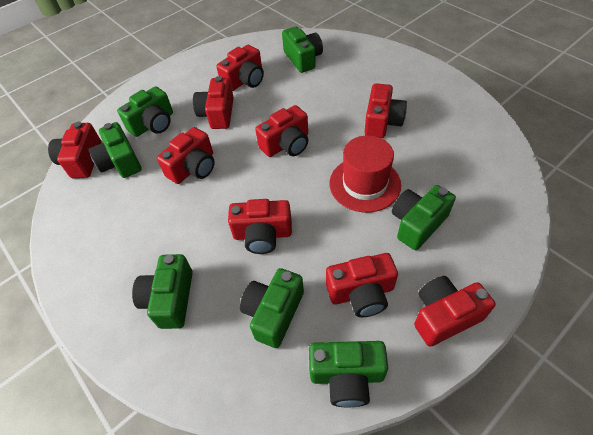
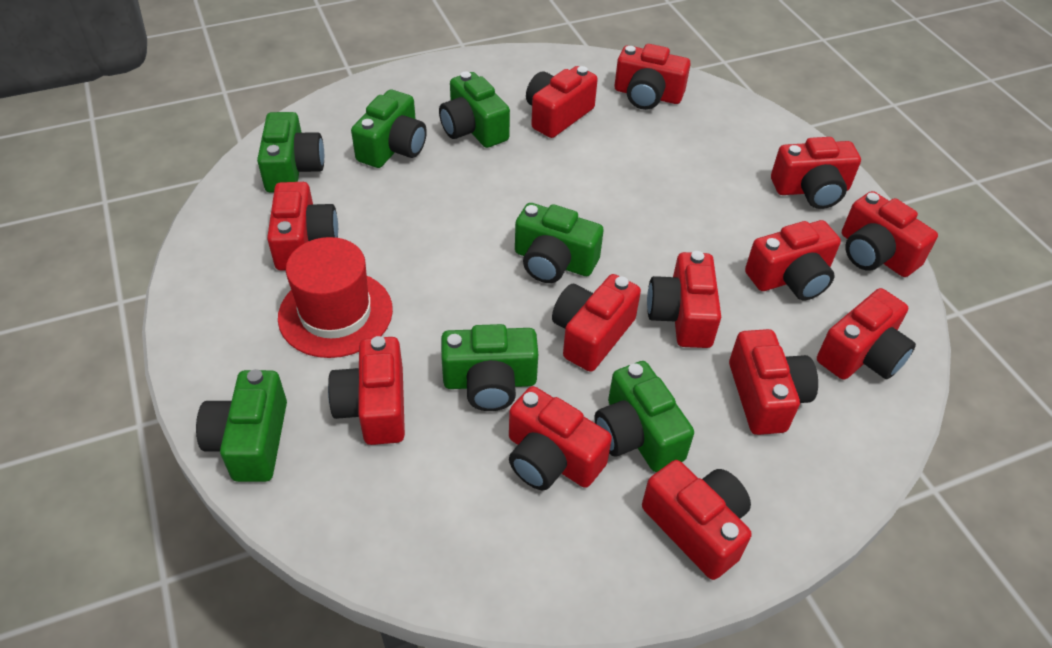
red camera: 9 -> 13

